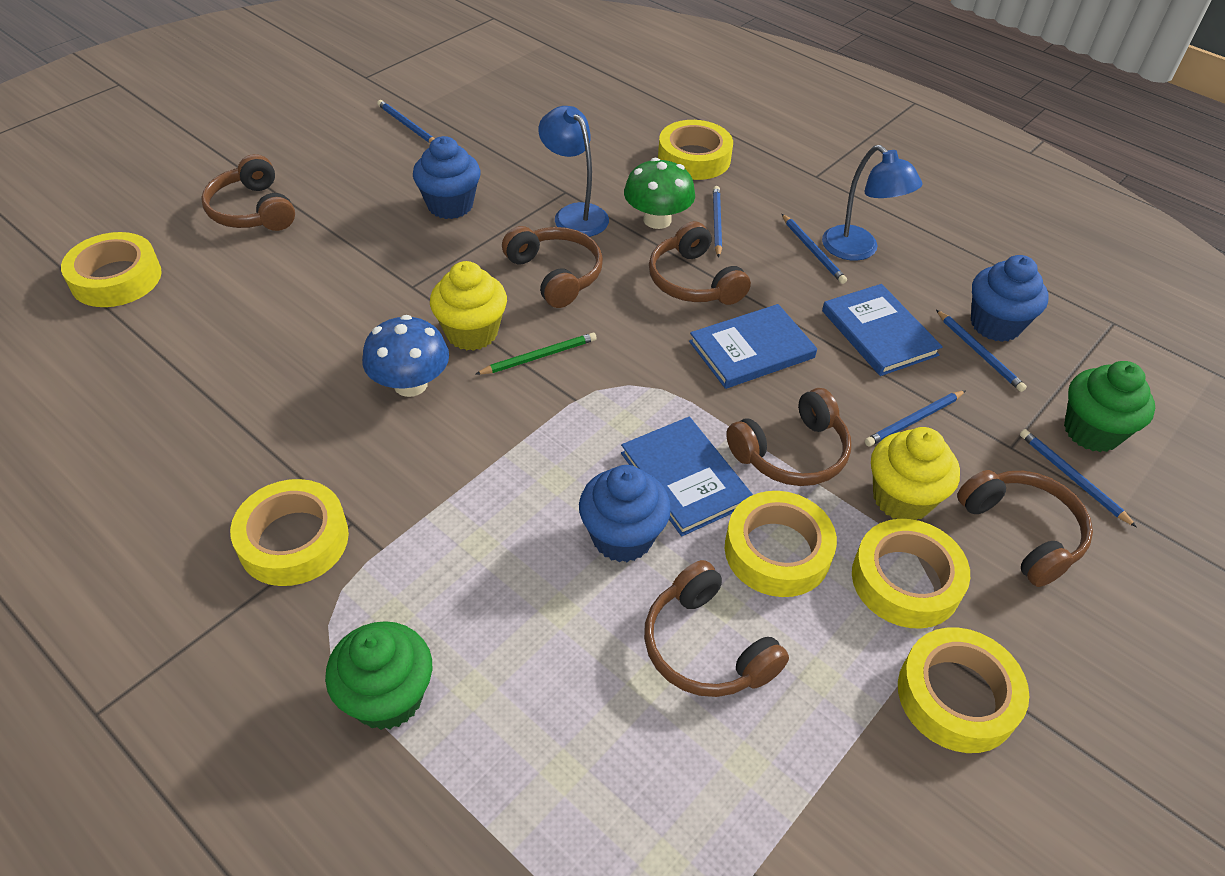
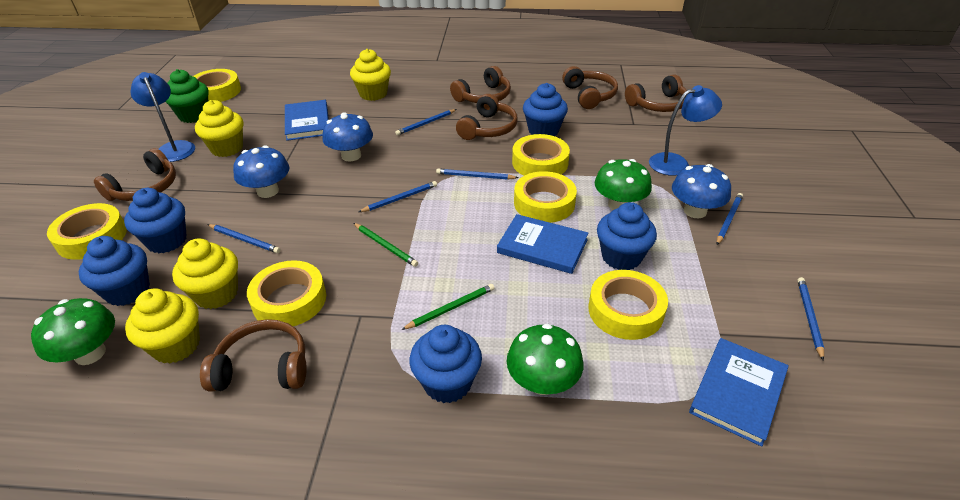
blue cupcake: 3 -> 5
blue mushroom: 1 -> 3
green cupcake: 2 -> 1
green mushroom: 1 -> 3
green pencil: 1 -> 2
yellow cupcake: 2 -> 4

